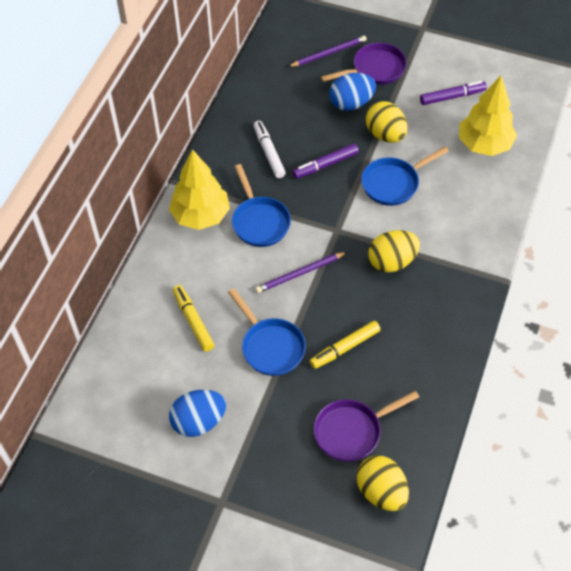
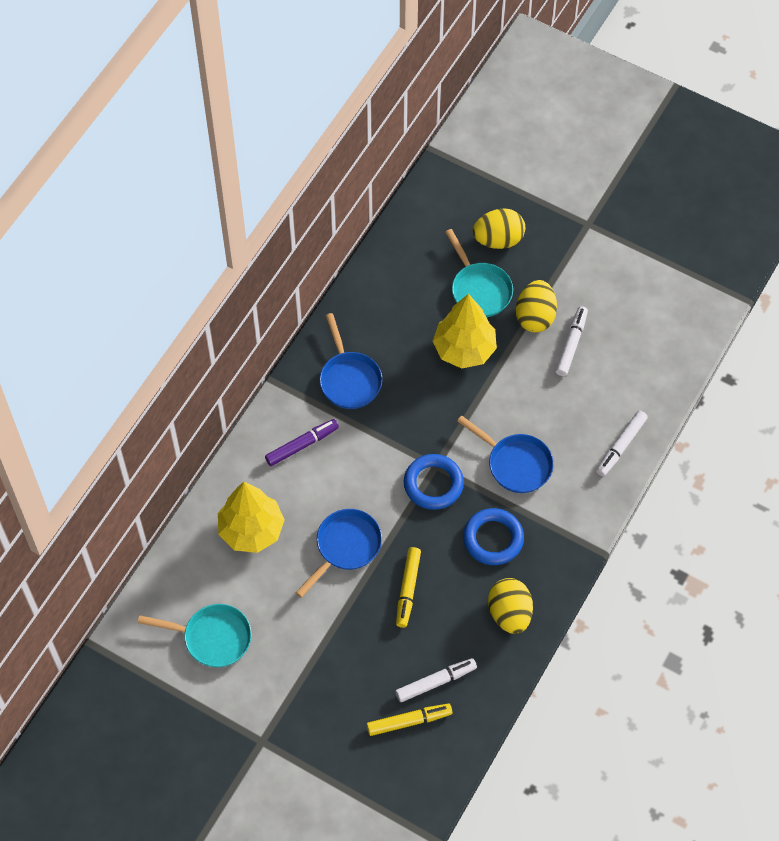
blue egg: 2 -> 0
blue ring: 0 -> 2
purple marker: 2 -> 1
purple pan: 2 -> 0
purple pencil: 2 -> 0
turquoise pan: 0 -> 2
white marker: 1 -> 3

